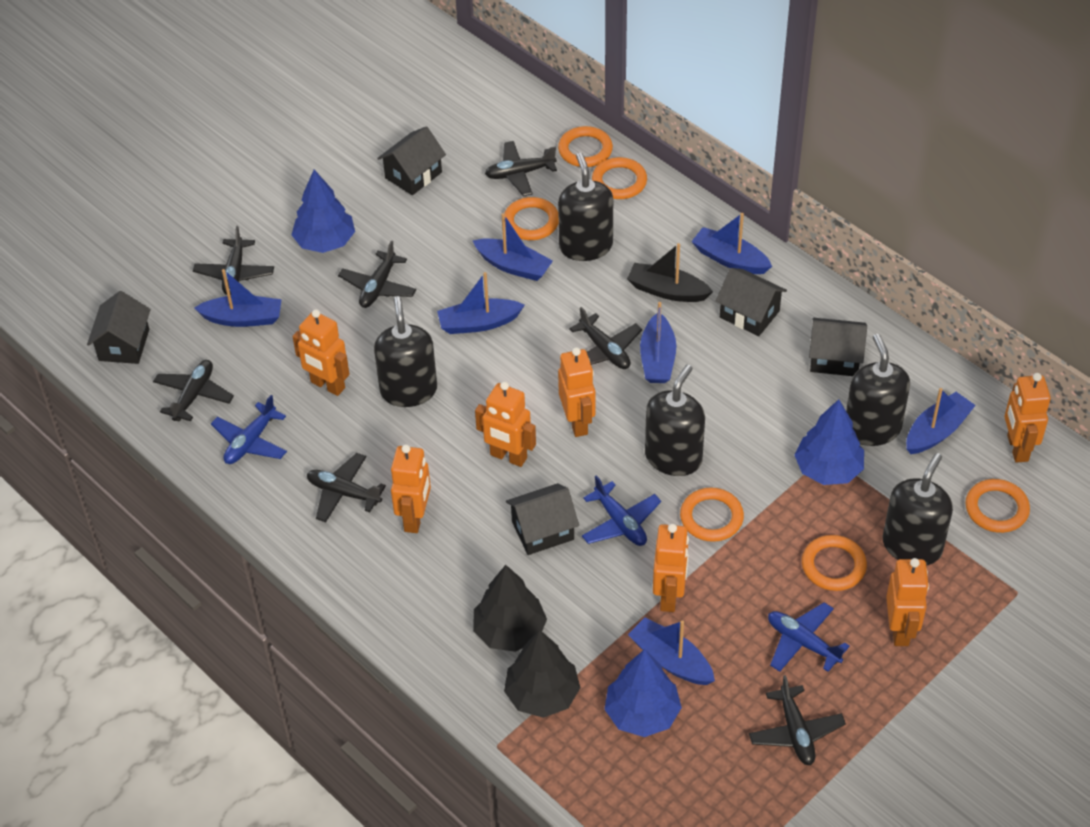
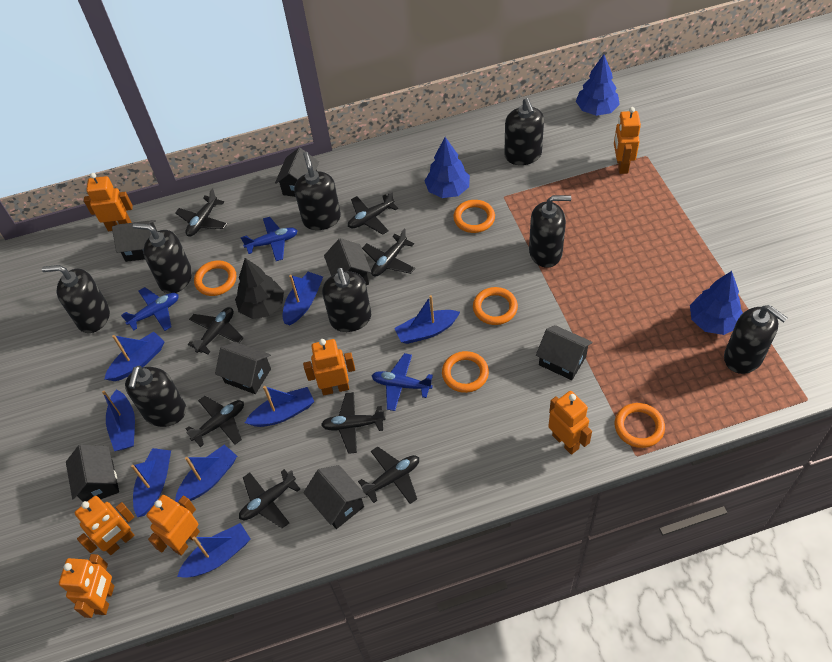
black boat: 1 -> 0
black house: 5 -> 7
black plane: 7 -> 8
black soap dispenser: 5 -> 8
black tree: 2 -> 1
blue boat: 7 -> 8
orange ring: 6 -> 5

